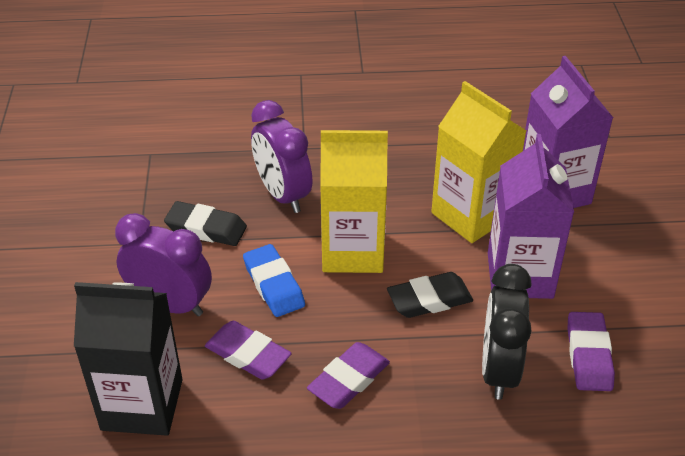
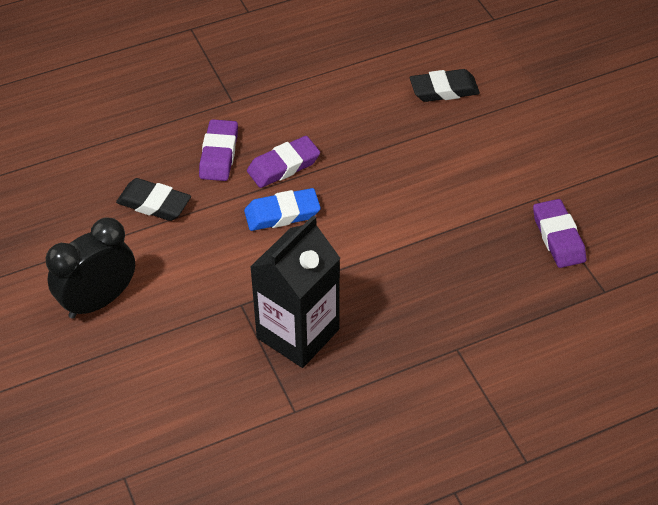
purple carton: 2 -> 0
purple clock: 2 -> 0
yellow carton: 2 -> 0

